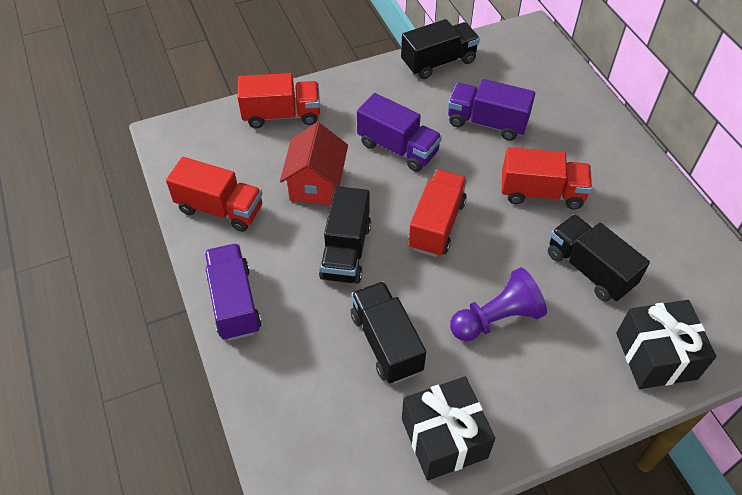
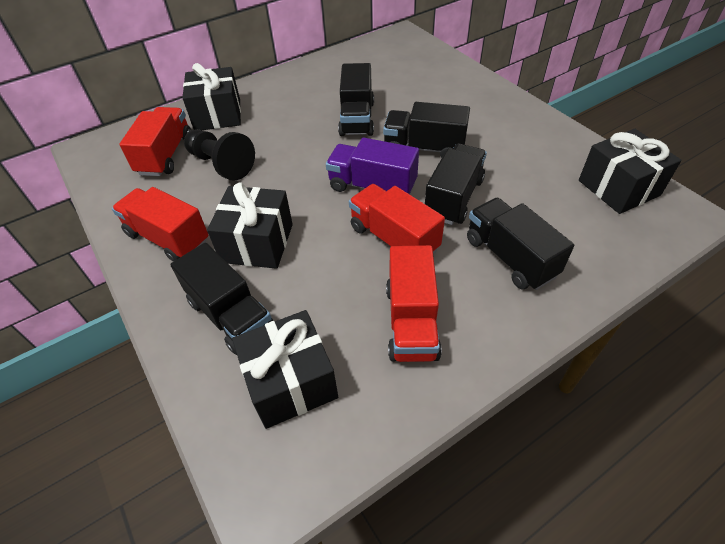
black gift: 2 -> 4
black pawn: 0 -> 1
black truck: 4 -> 5
purple pawn: 1 -> 0
purple truck: 3 -> 1
red house: 1 -> 0

